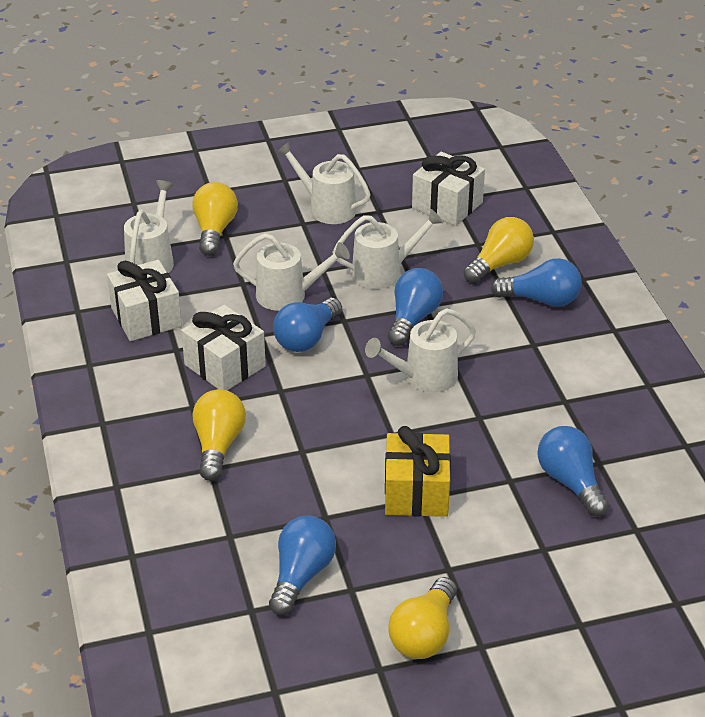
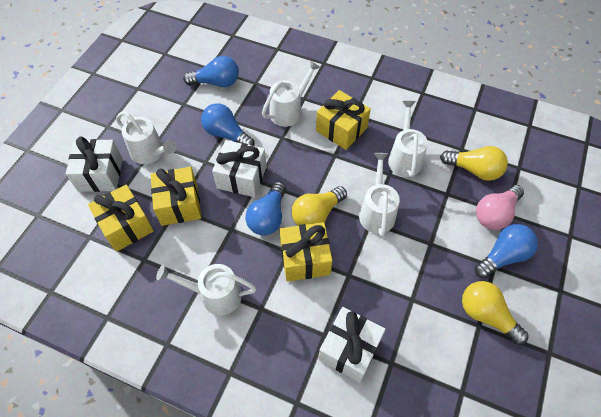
blue light bulb: 5 -> 4
pink light bulb: 0 -> 1
yellow gift: 1 -> 4
yellow light bulb: 4 -> 3

